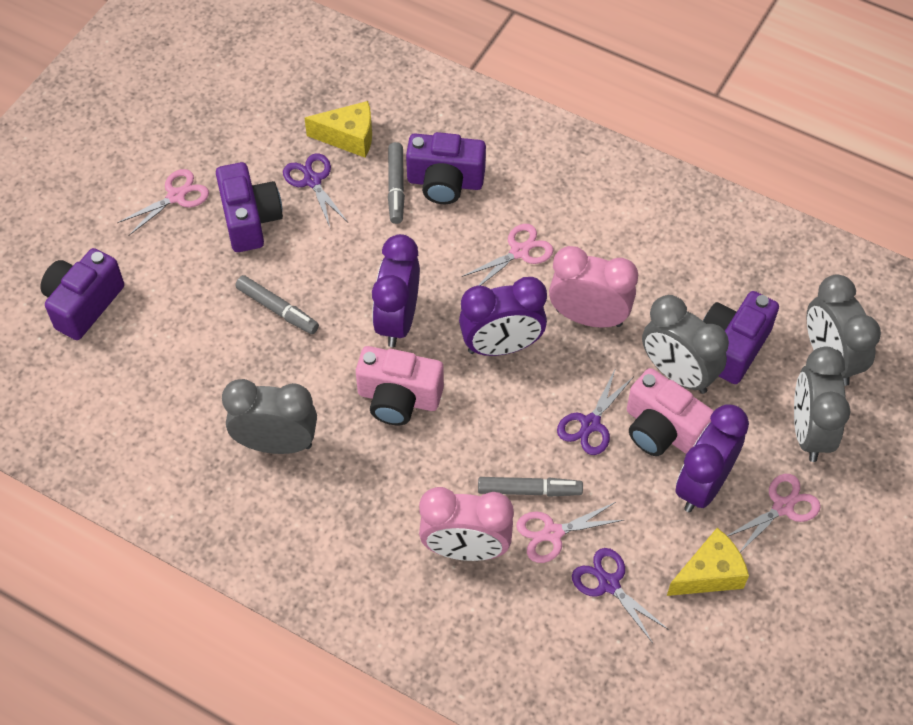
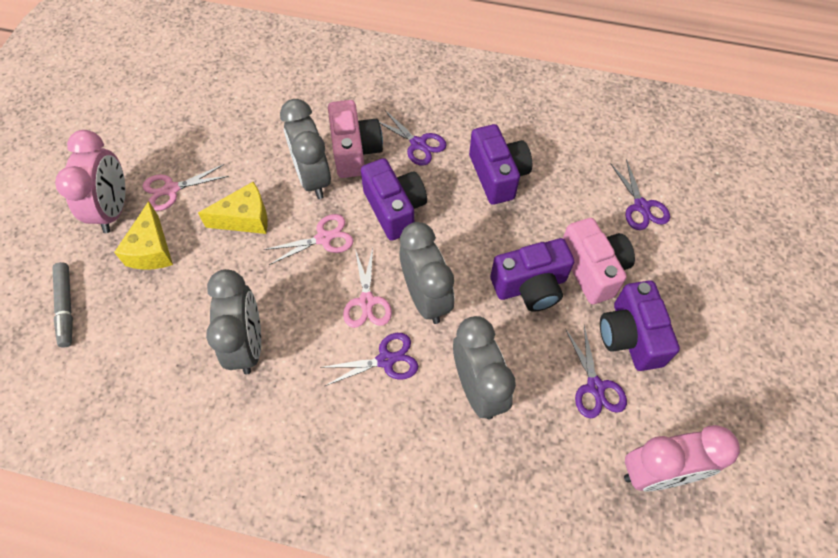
grey marker: 3 -> 1
pink scissors: 4 -> 3
purple clock: 3 -> 0
purple scissors: 3 -> 4

